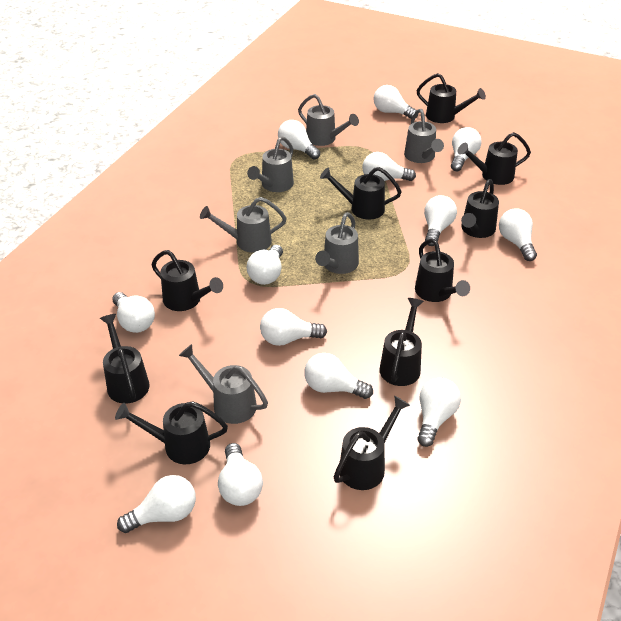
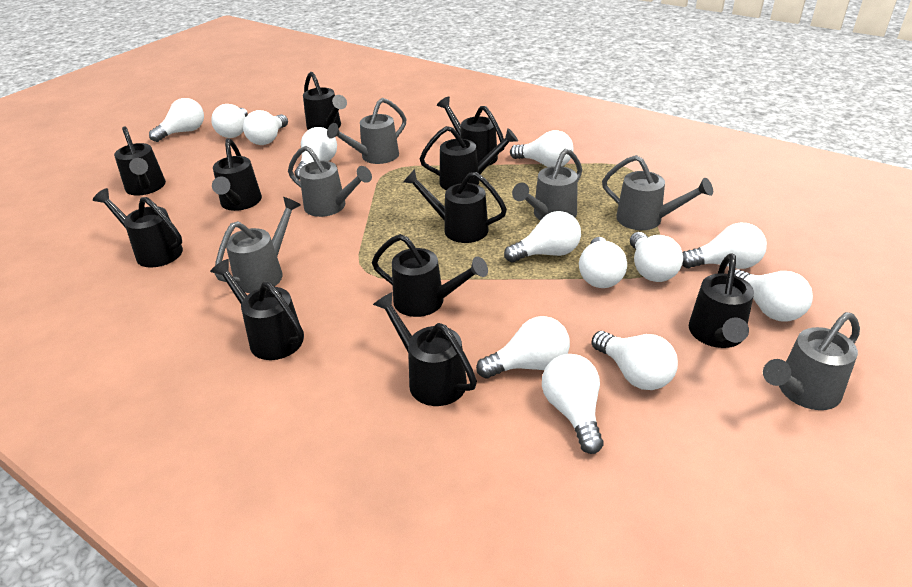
black watering can: 10 -> 11

